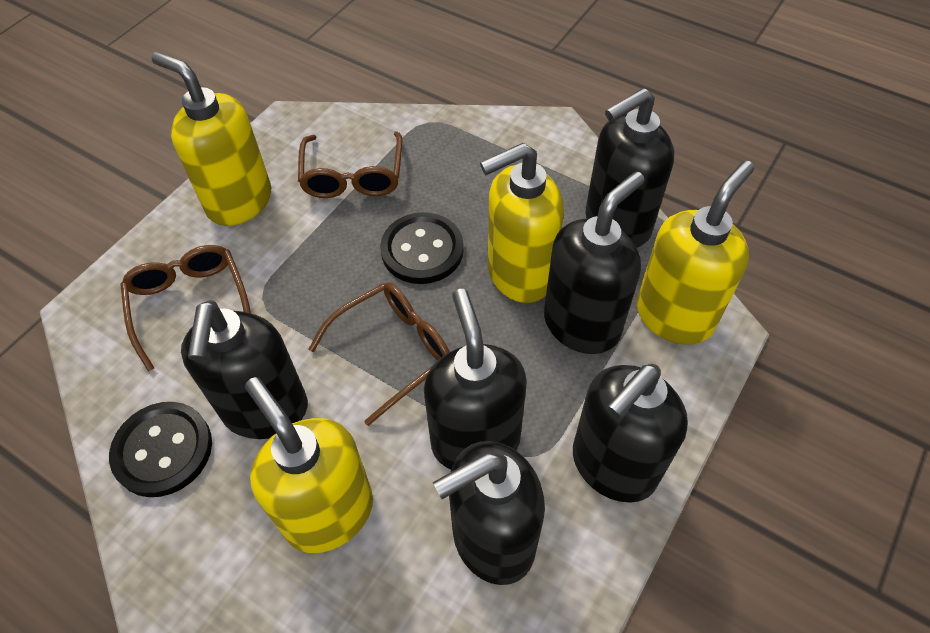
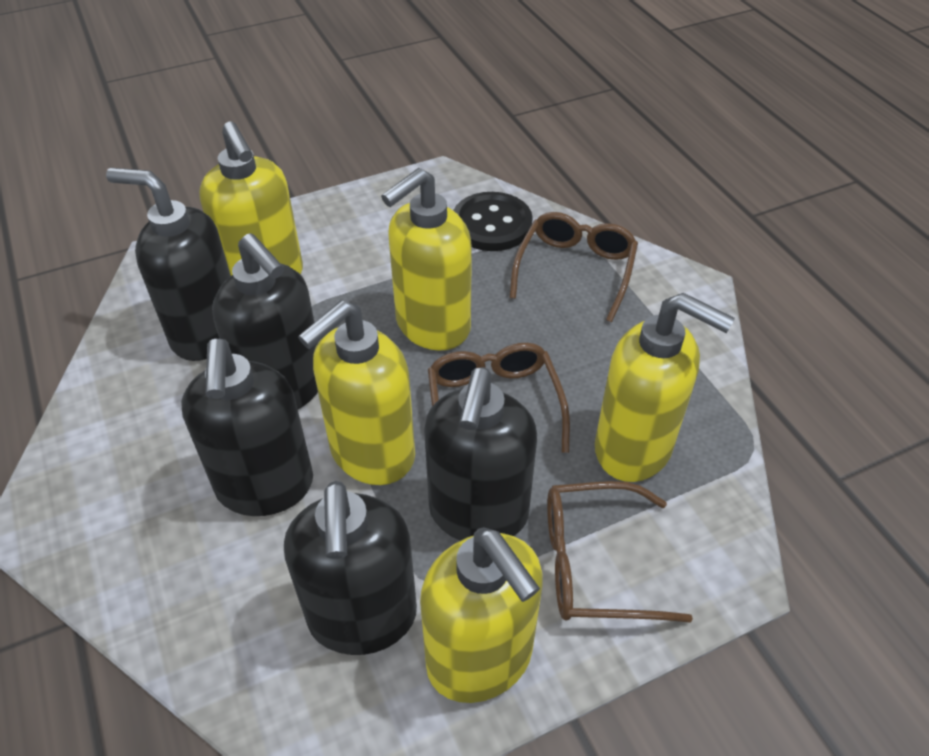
black button: 2 -> 1
black soap dispenser: 6 -> 5
yellow soap dispenser: 4 -> 5

